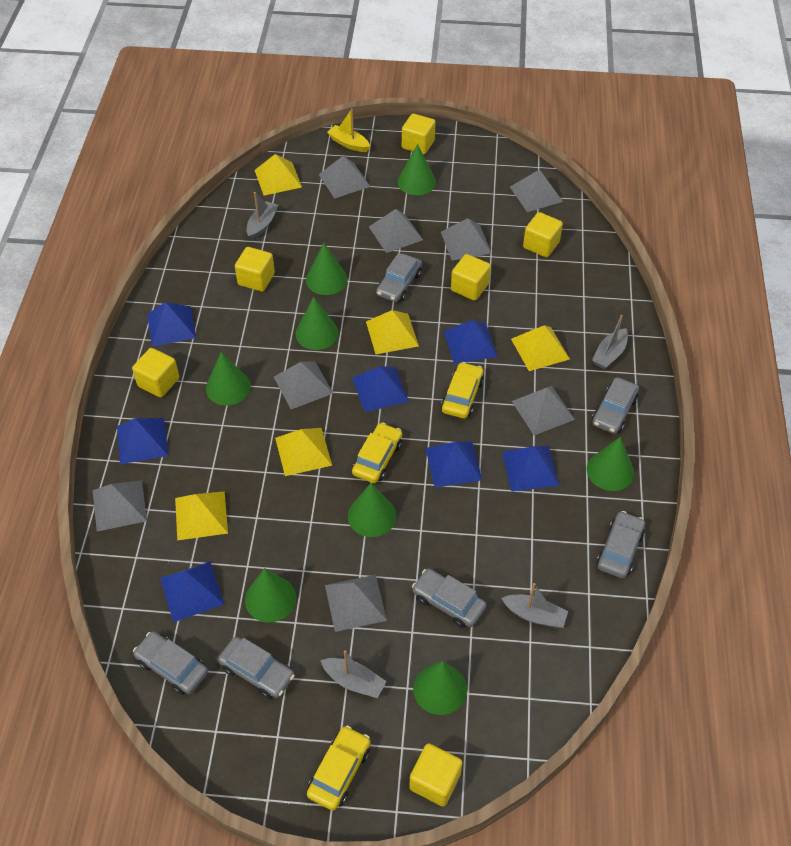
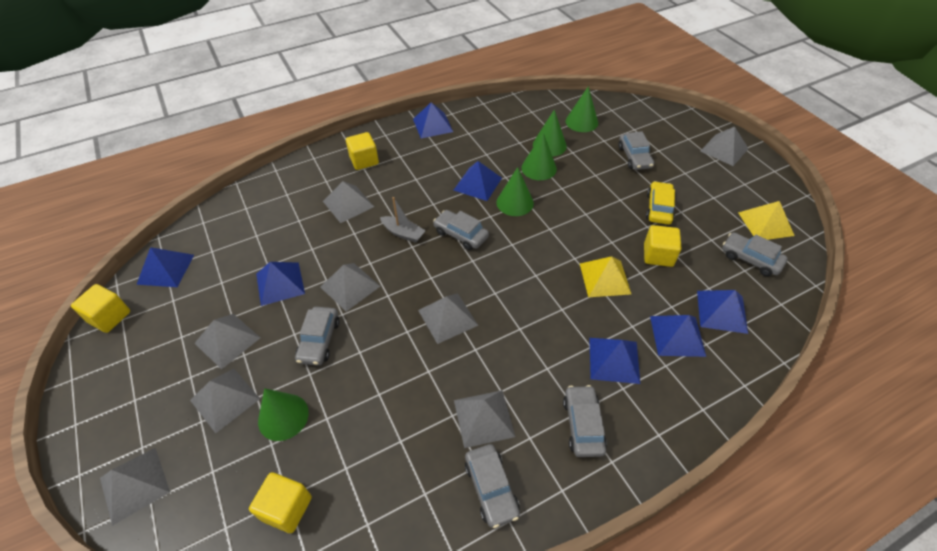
green cone: 8 -> 5
grey boat: 4 -> 1
yellow boat: 1 -> 0
yellow car: 3 -> 1
yellow cube: 6 -> 4
yellow pyramid: 5 -> 2

